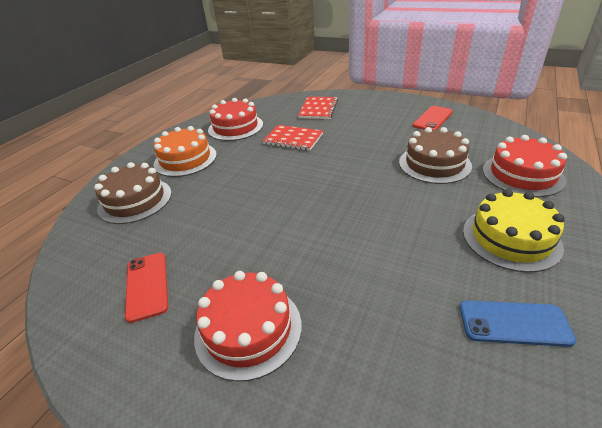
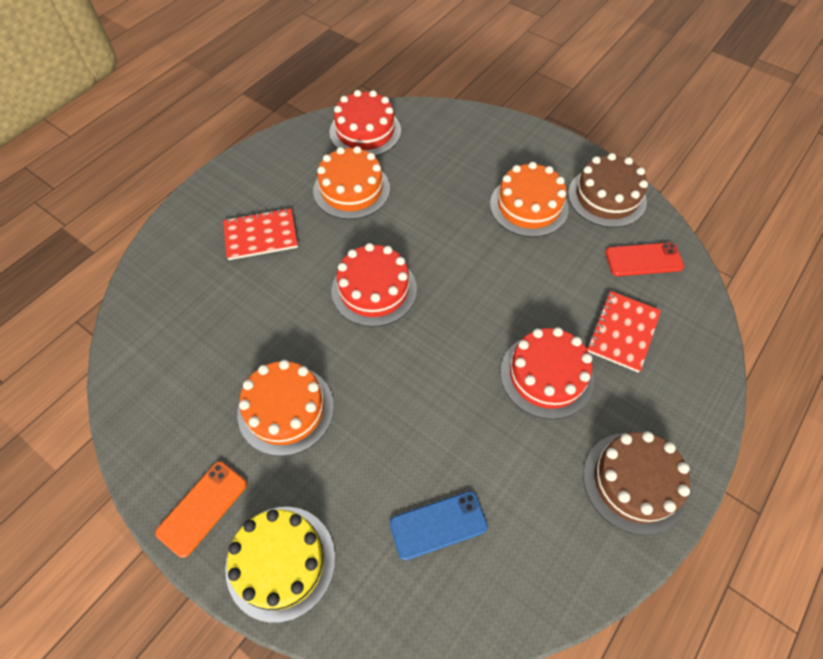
orange cake: 1 -> 3
orange phone: 0 -> 1
red phone: 2 -> 1

